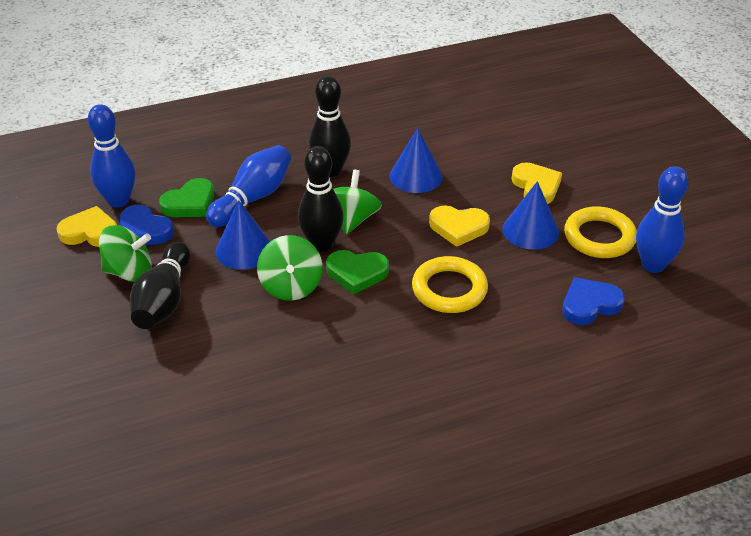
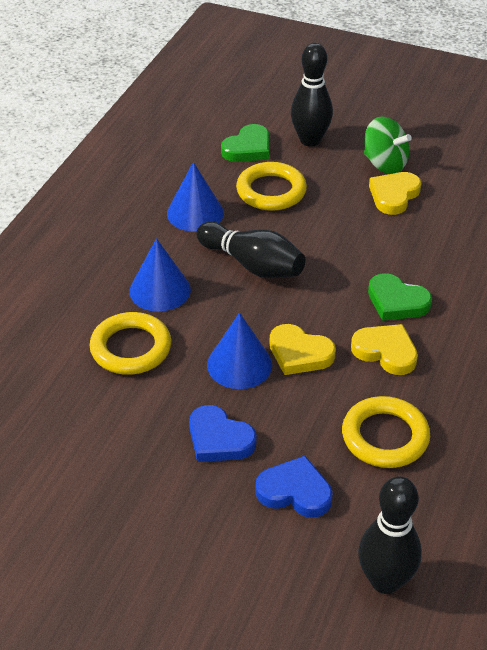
blue bowling pin: 3 -> 0
green spinning top: 3 -> 1
yellow ring: 2 -> 3

